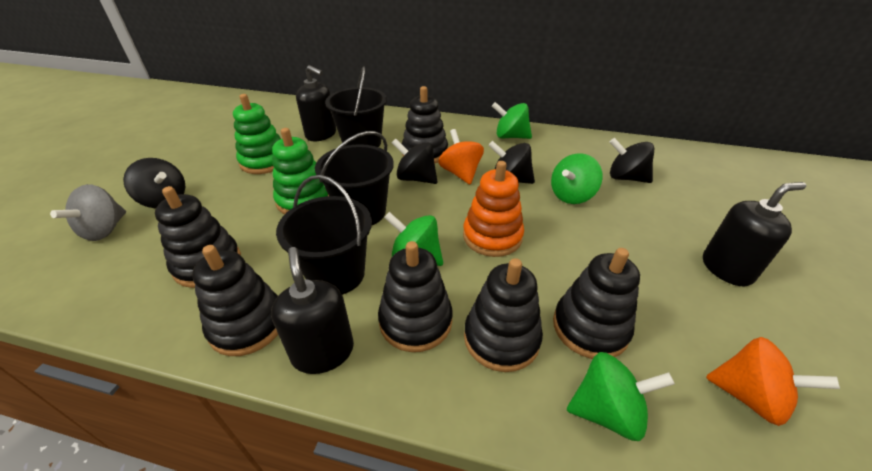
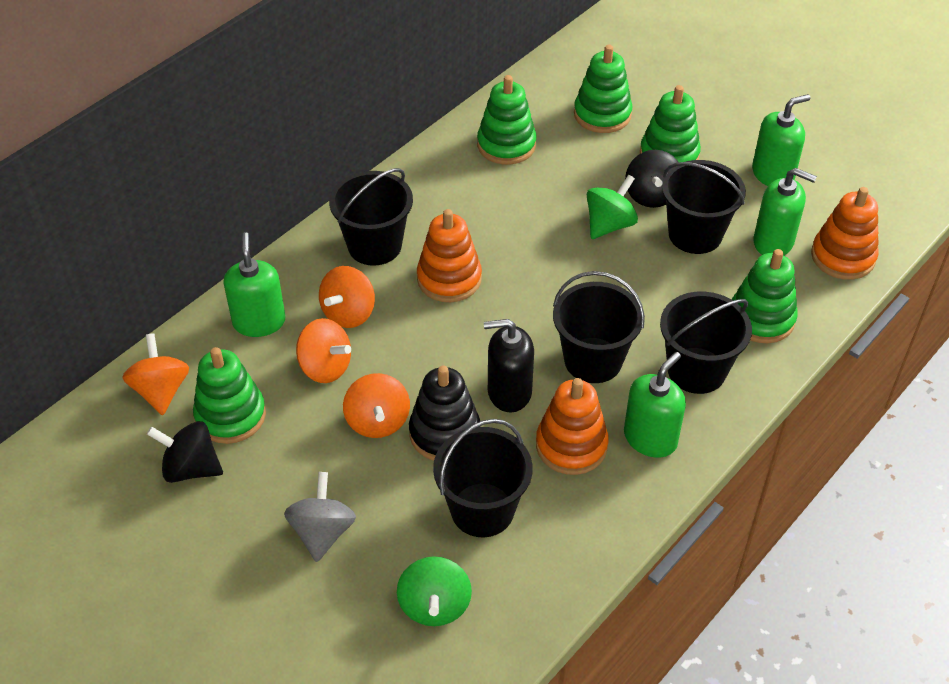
black bucket: 3 -> 5
black soap dispenser: 3 -> 1
black spinning top: 4 -> 2
black stacking toy: 6 -> 1
green soap dispenser: 0 -> 4
green spinning top: 4 -> 2
green stacking toy: 2 -> 5
orange spinning top: 2 -> 4
orange stacking toy: 1 -> 3

